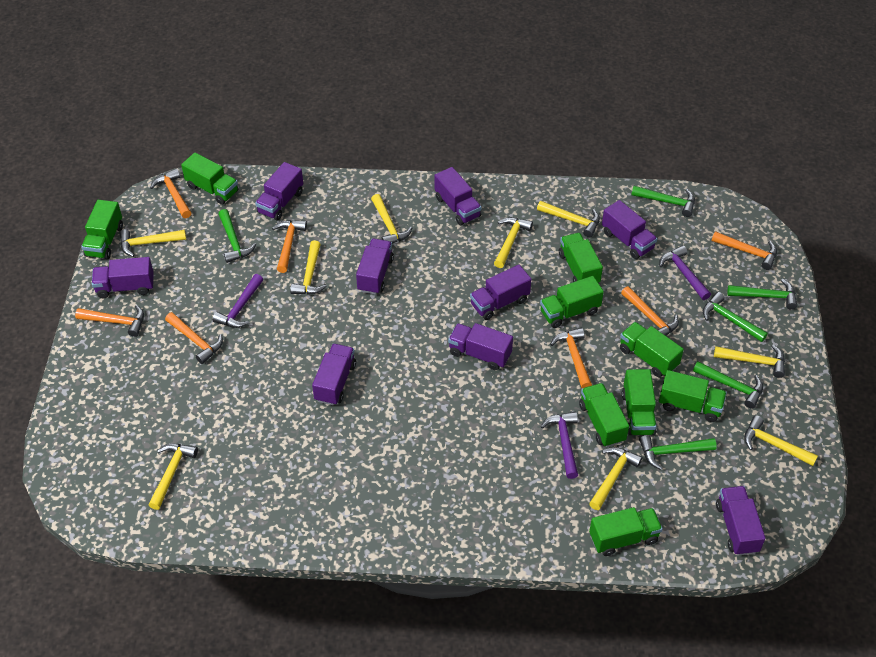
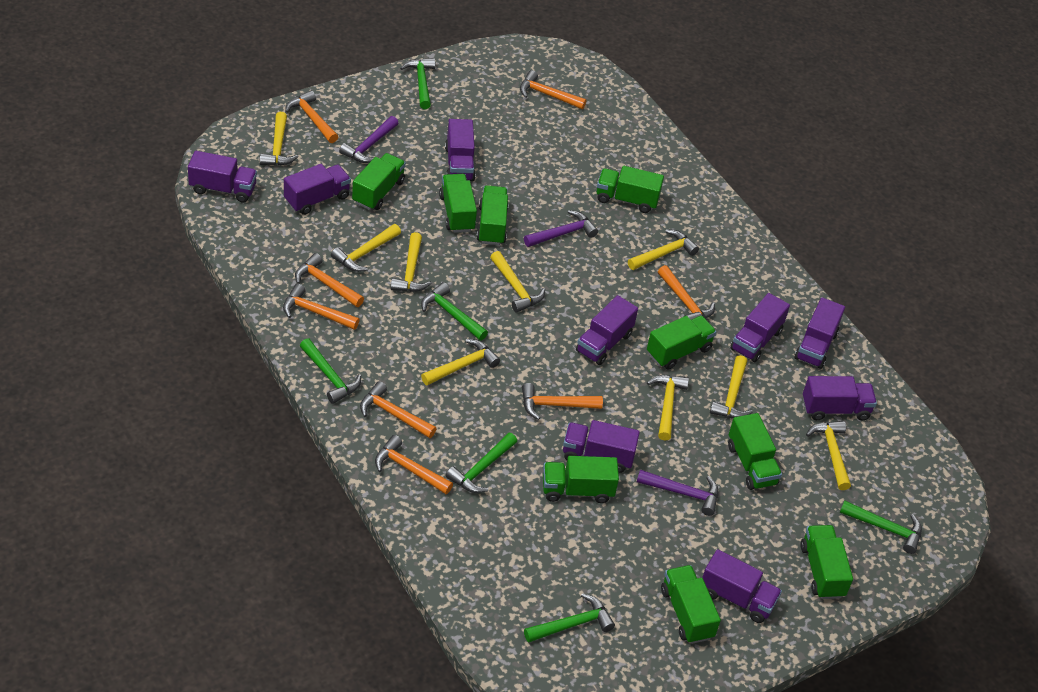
orange hammer: 7 -> 8

